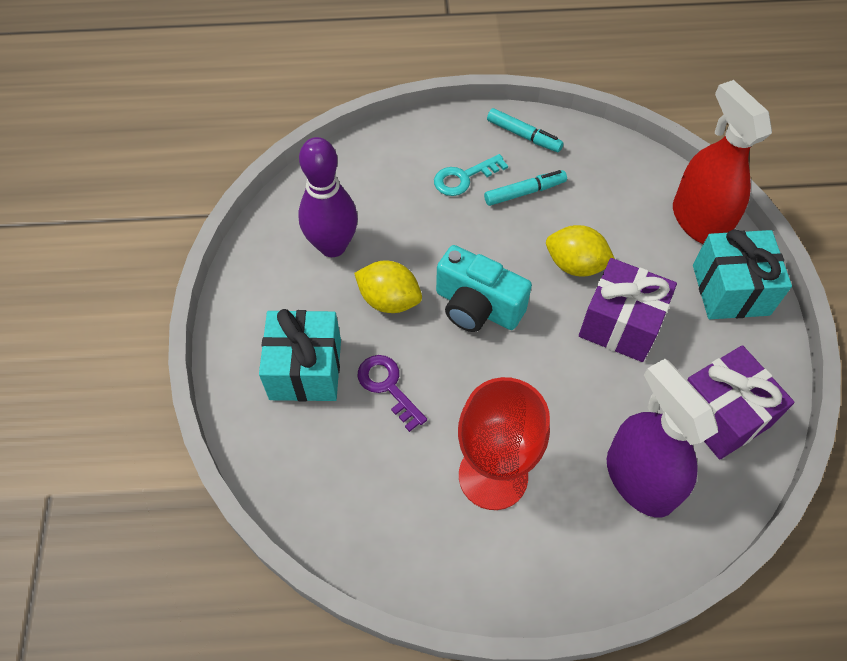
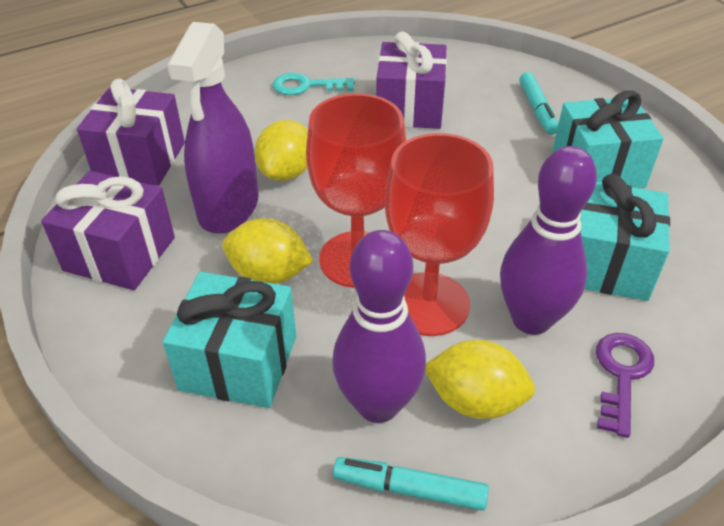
purple bowling pin: 1 -> 2
purple gift: 2 -> 3
red goblet: 1 -> 2
red spray bottle: 1 -> 0
turquoise camera: 1 -> 0
turquoise gift: 2 -> 3
yellow lemon: 2 -> 3

